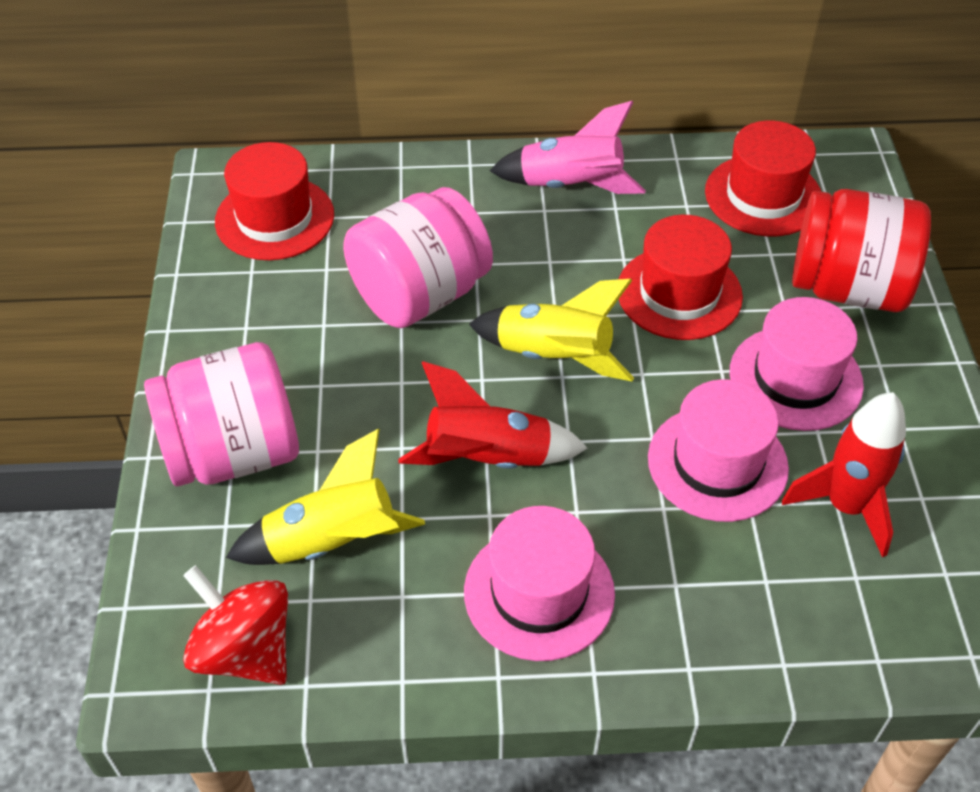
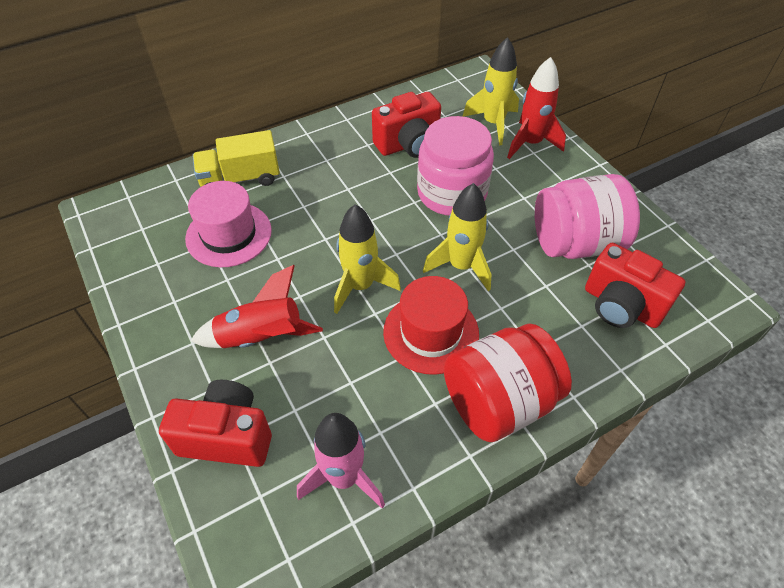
pink hat: 3 -> 1
red camera: 0 -> 3
red hat: 3 -> 1
red spinning top: 1 -> 0
yellow rocket: 2 -> 3
yellow truck: 0 -> 1

